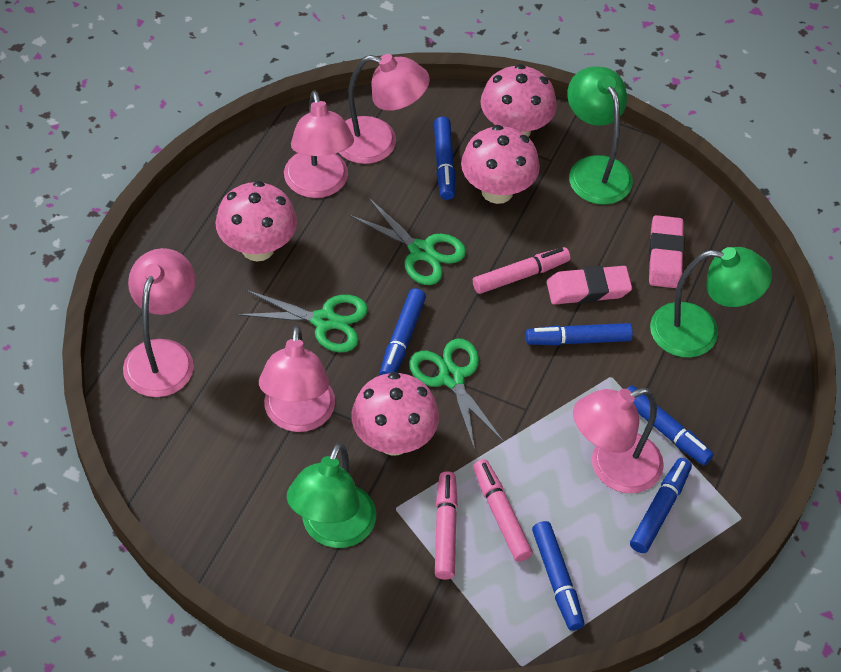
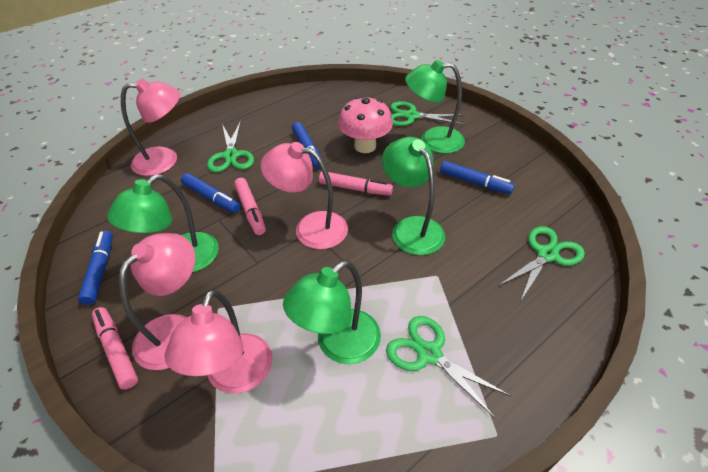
blue marker: 6 -> 4
green lamp: 3 -> 4
green scissors: 3 -> 4
pink eraser: 2 -> 0
pink lamp: 5 -> 4
pink mushroom: 4 -> 1

